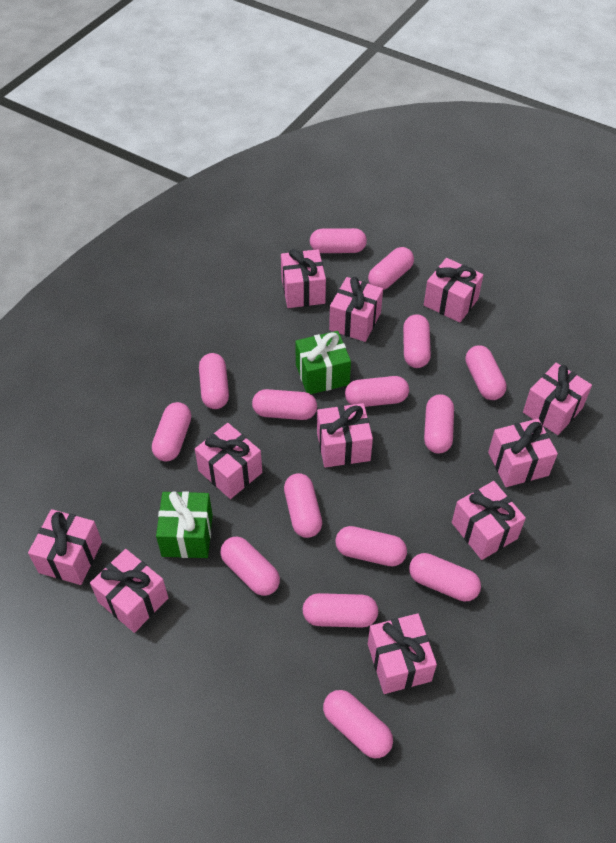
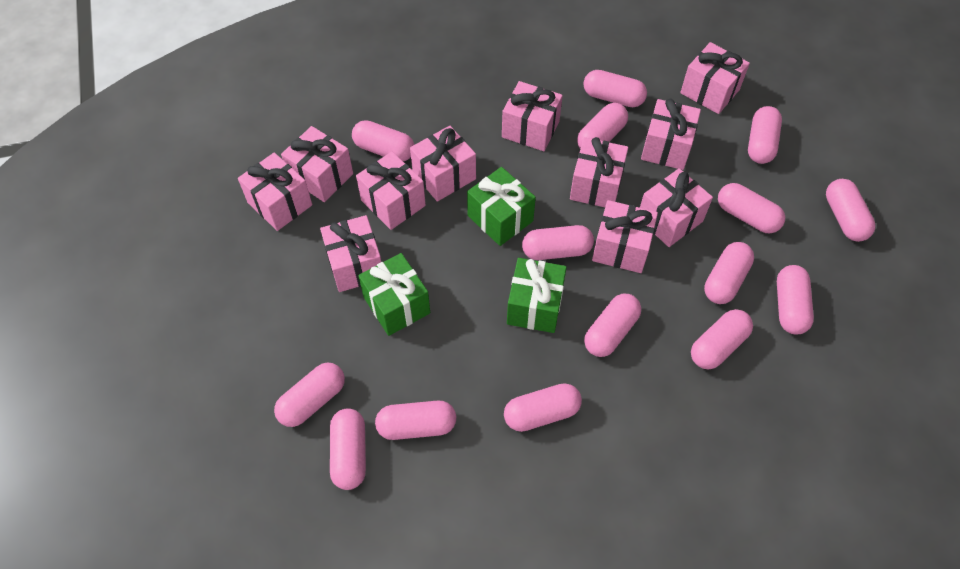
green gift: 2 -> 3

